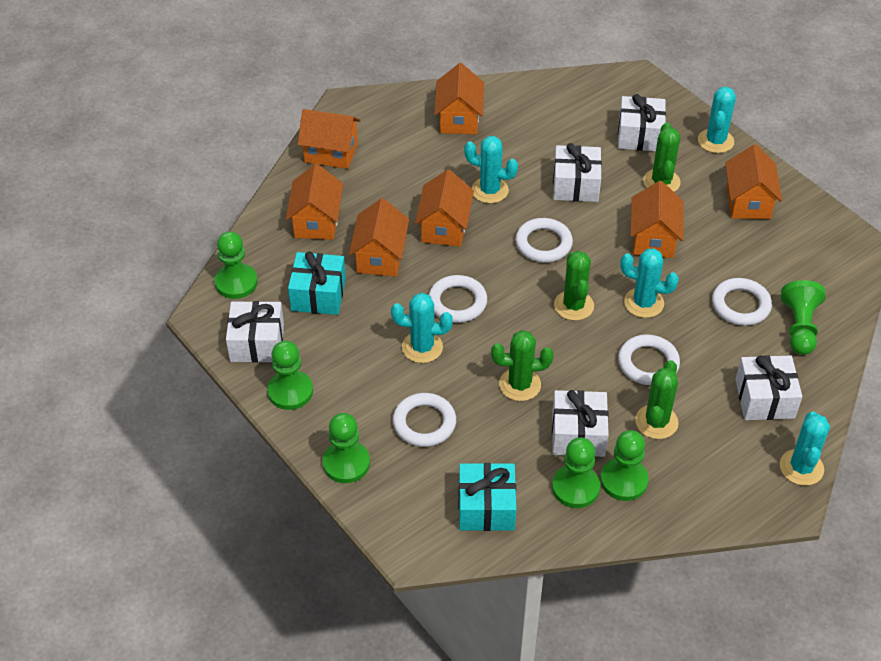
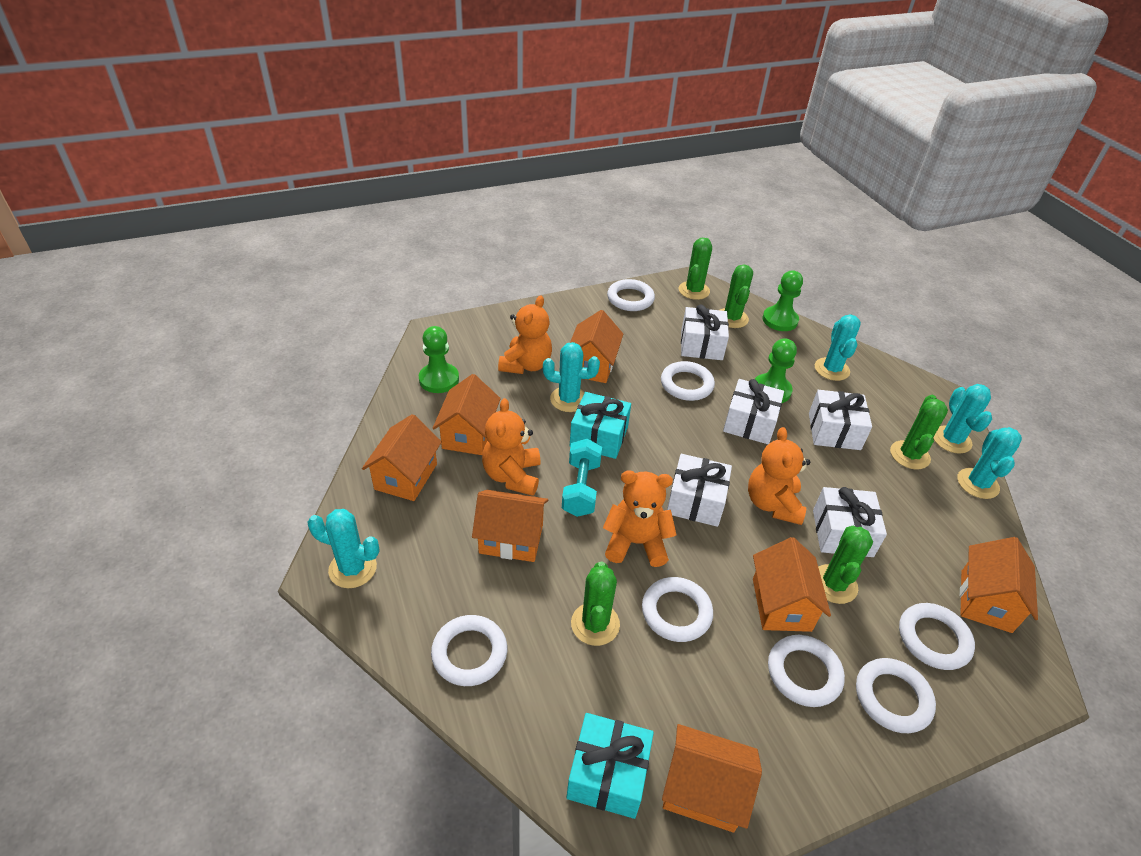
green cactus: 4 -> 5
green pawn: 6 -> 3
orange teddy bear: 0 -> 4
turquoise dumbbell: 0 -> 1
white ring: 5 -> 7

